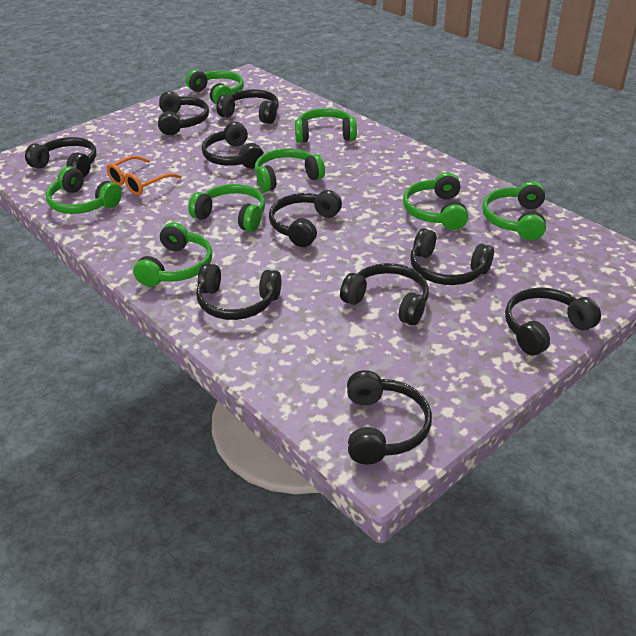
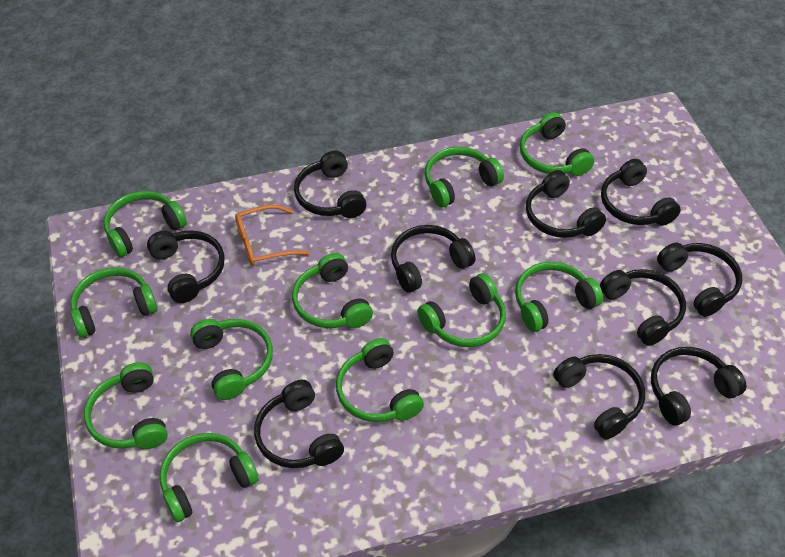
green headphones: 8 -> 11

